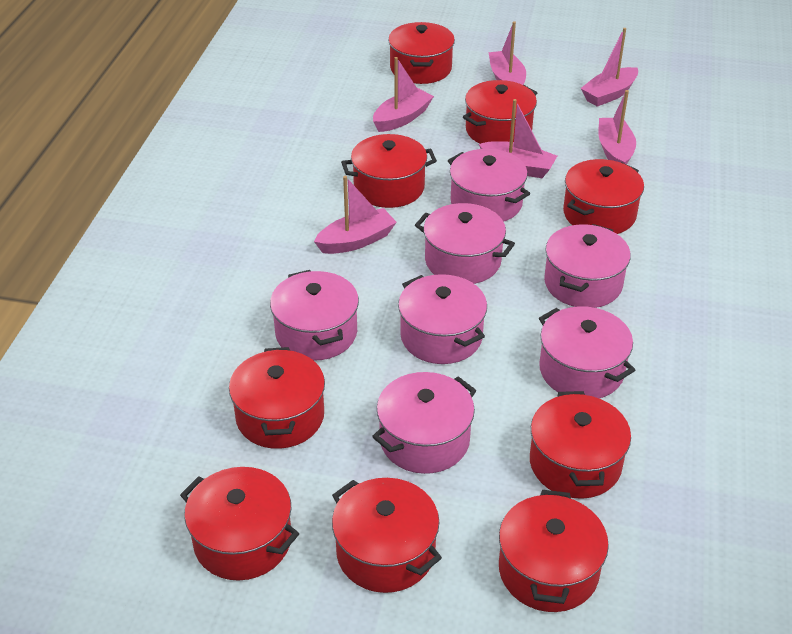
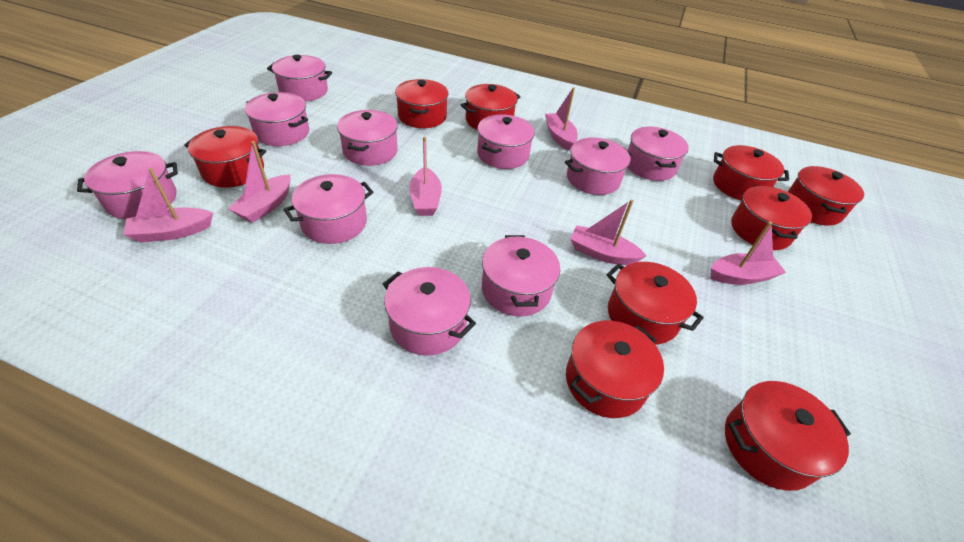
pink pot: 7 -> 10

